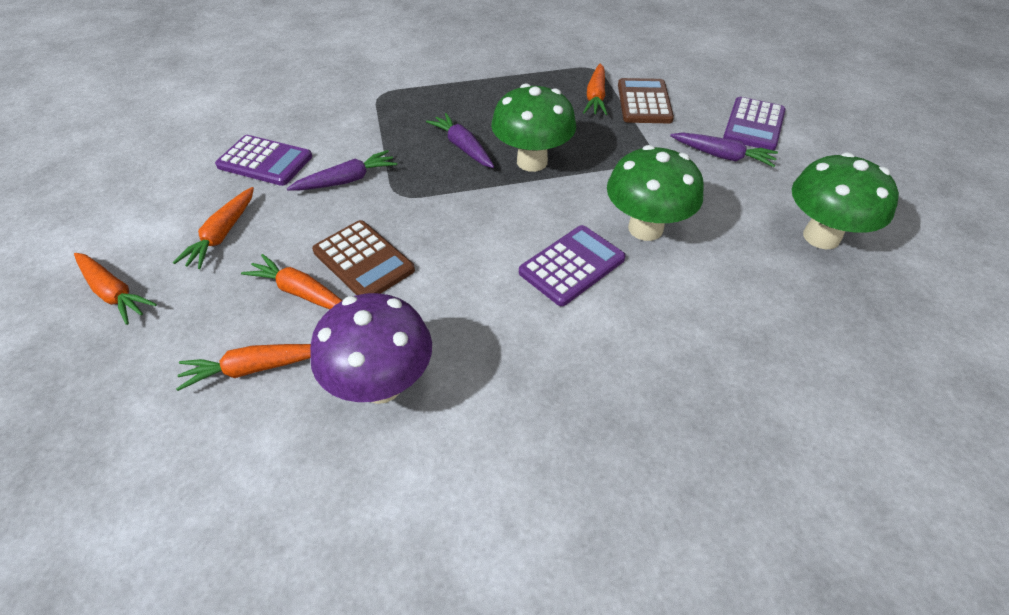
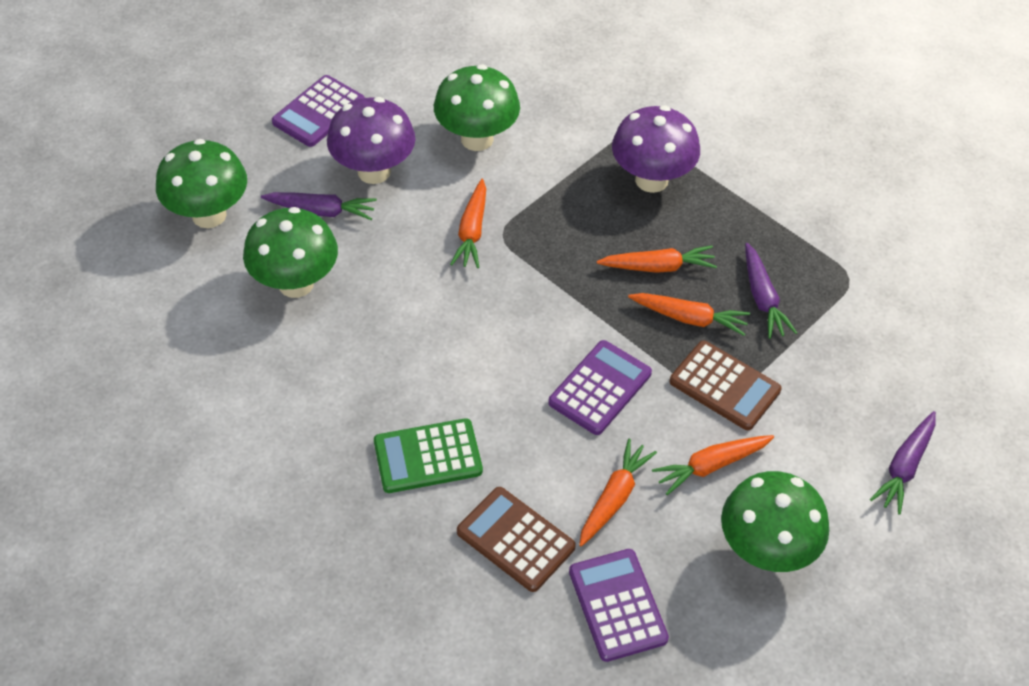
green calculator: 0 -> 1
green mushroom: 3 -> 4
purple mushroom: 1 -> 2

